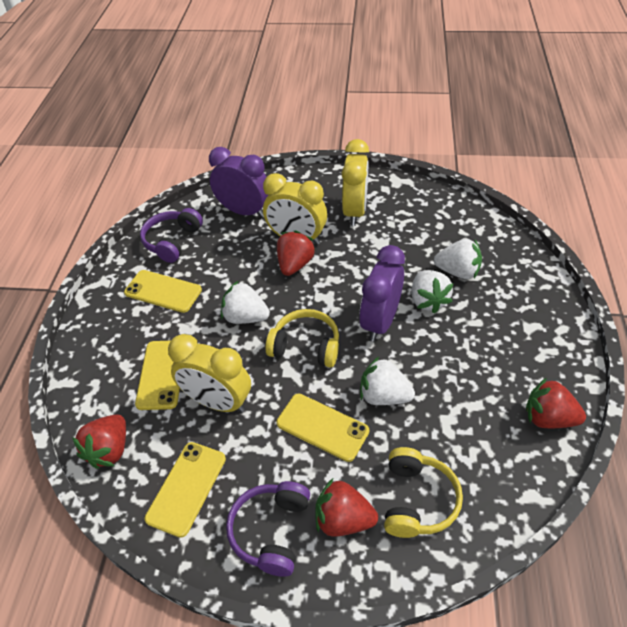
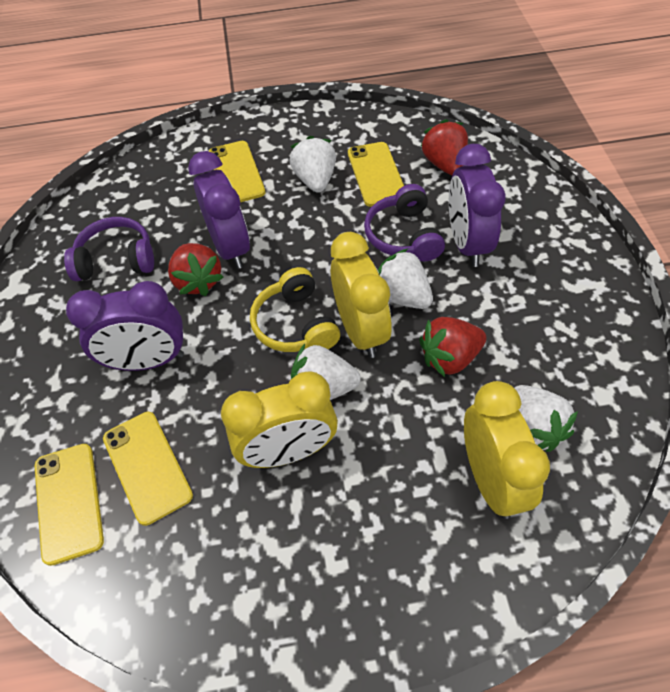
purple clock: 2 -> 3
red strawberry: 4 -> 3
yellow headphones: 2 -> 1

